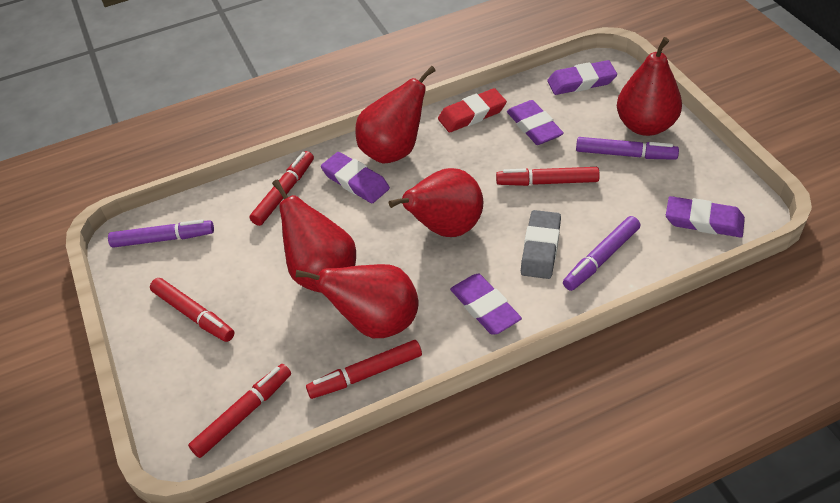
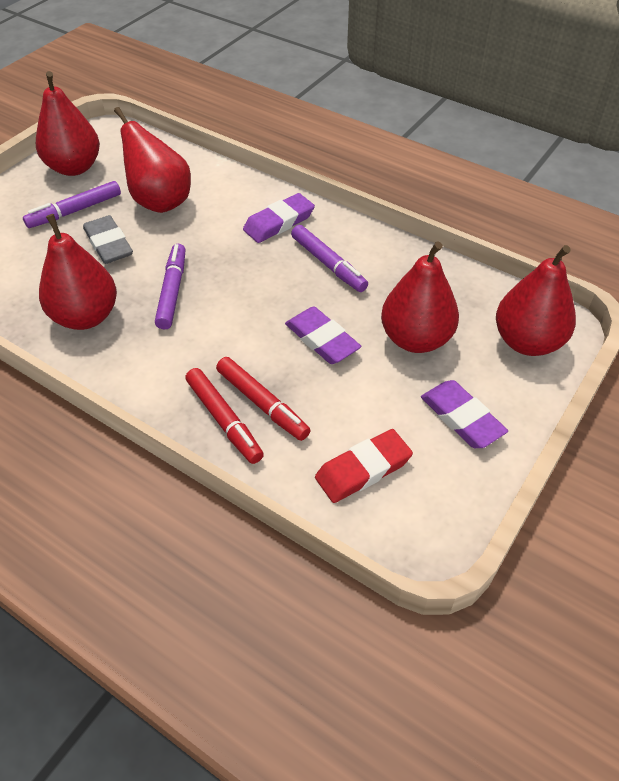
purple eraser: 5 -> 3
red marker: 5 -> 2

